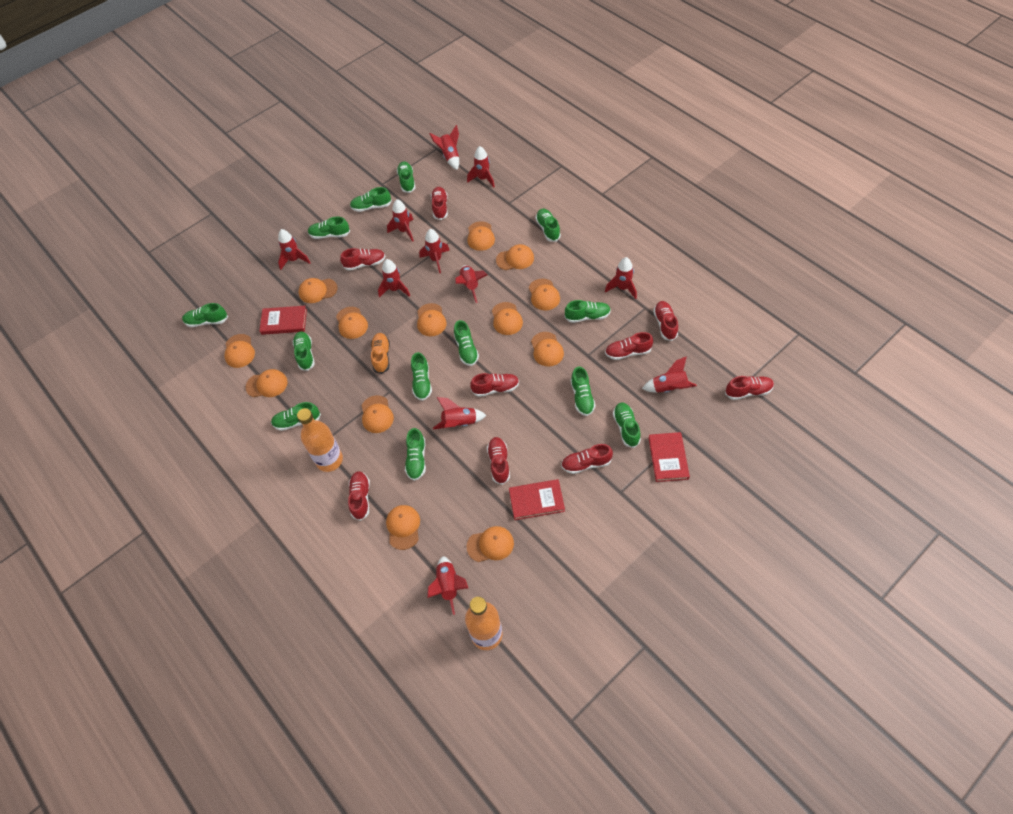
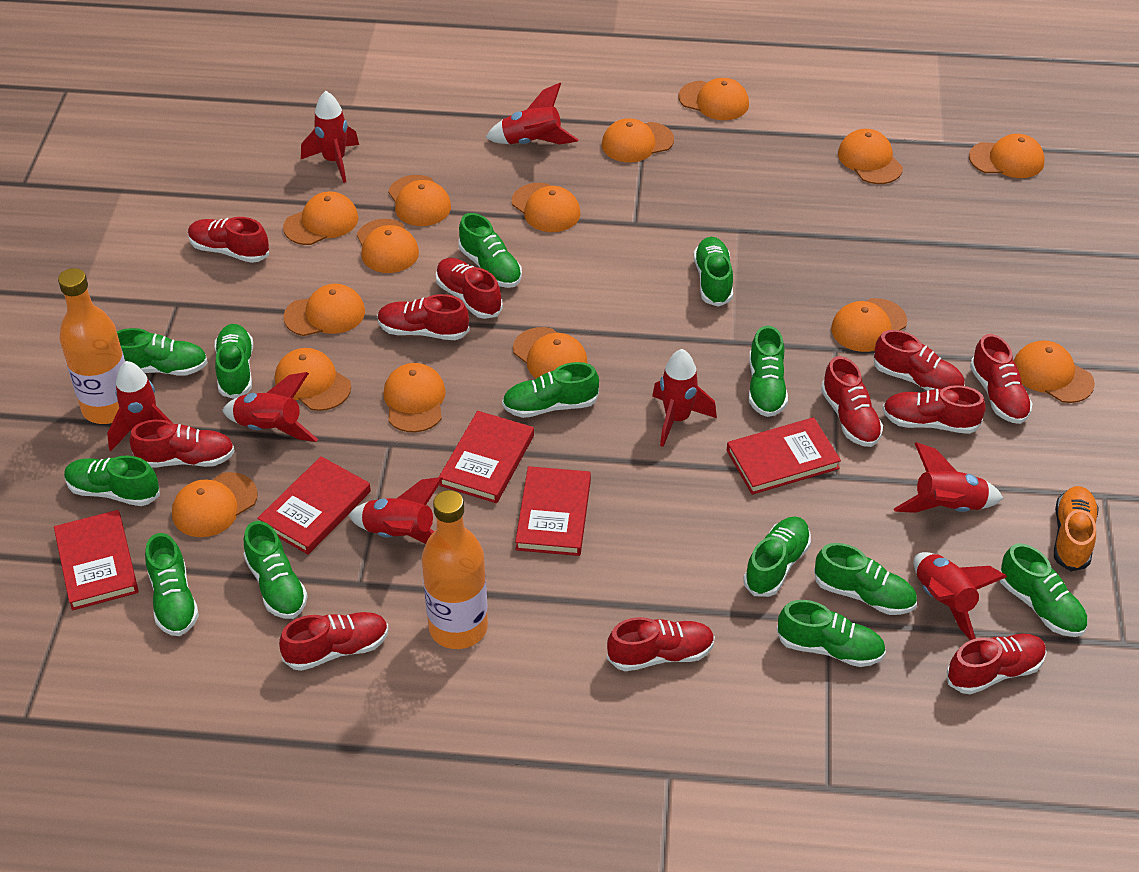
orange cap: 13 -> 15
red book: 3 -> 5
red rocket: 11 -> 8
red shoe: 9 -> 11

